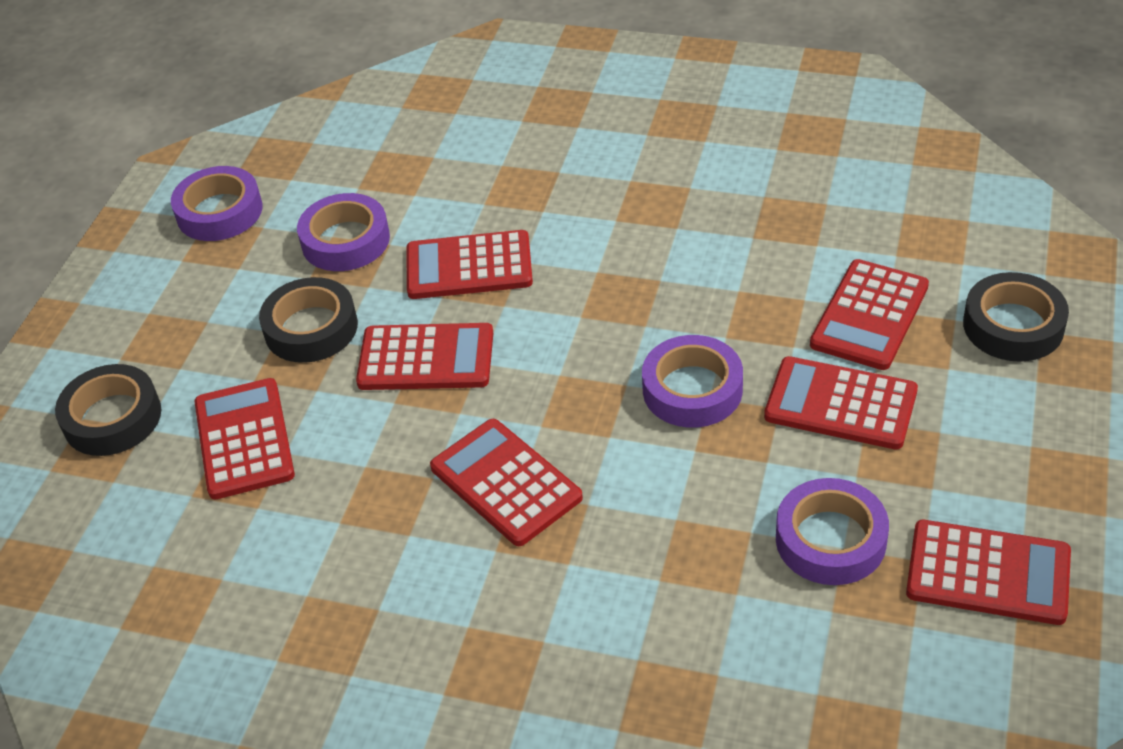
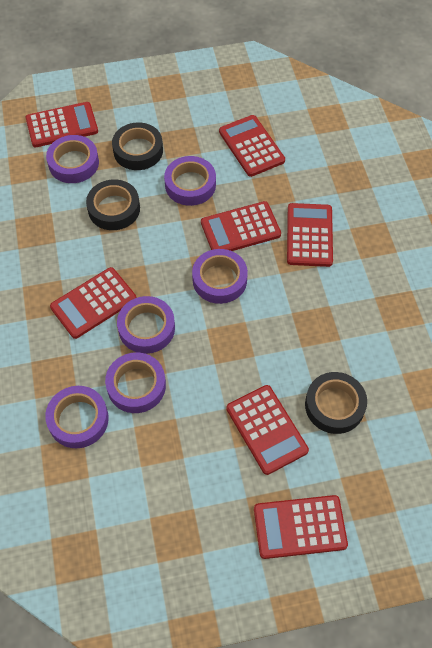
purple tape: 4 -> 6

